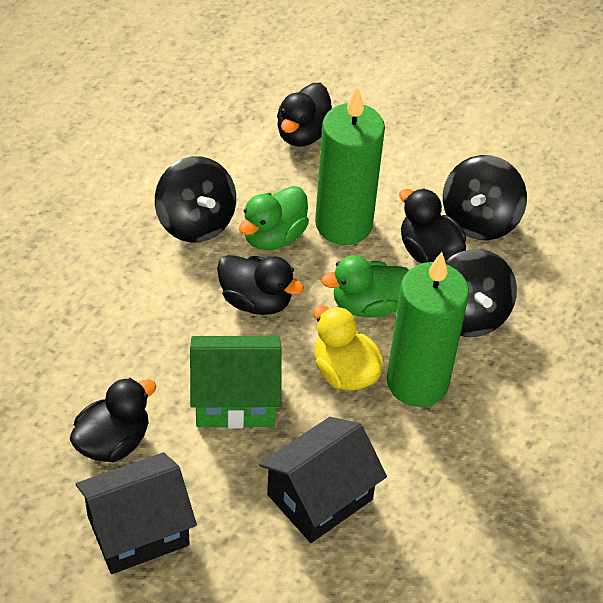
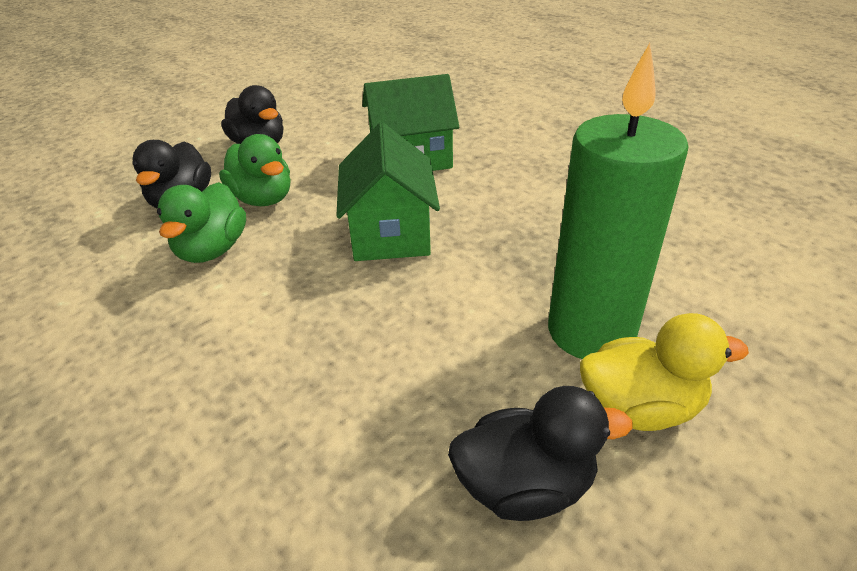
black duck: 4 -> 3
black house: 2 -> 0
black spinning top: 3 -> 0
green candle: 2 -> 1
green house: 1 -> 2

